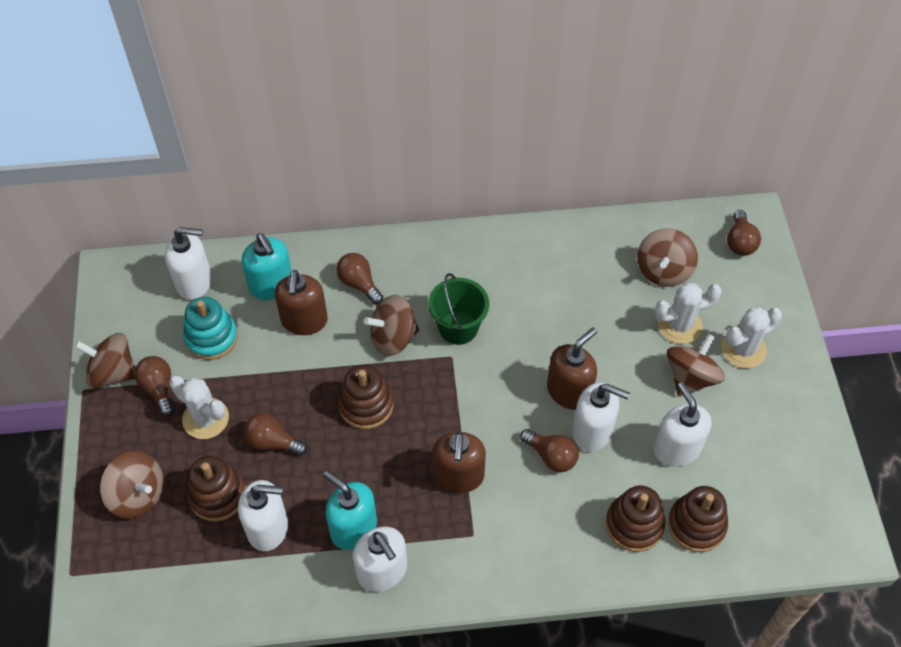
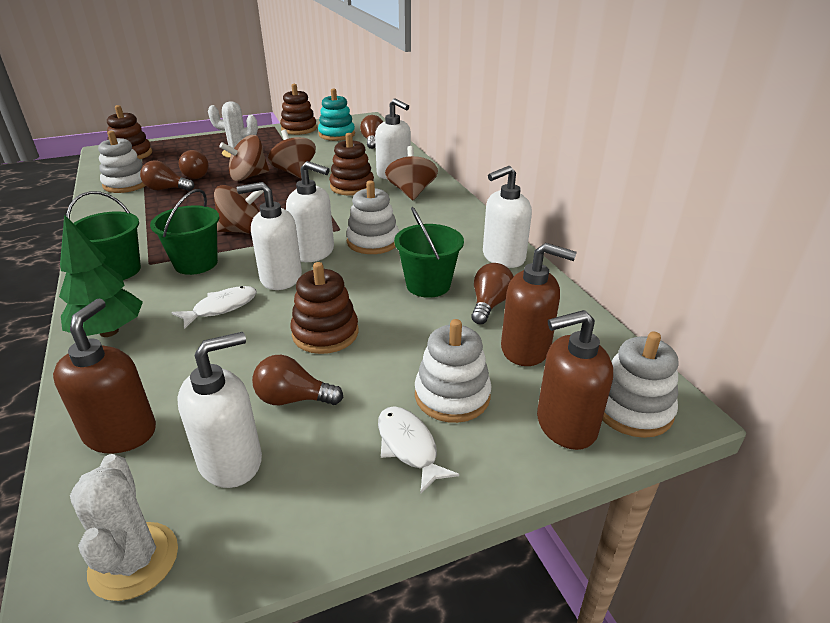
brown spinning top: 5 -> 4
green bucket: 1 -> 3
green tree: 0 -> 1
turquoise soap dispenser: 2 -> 0
white cactus: 3 -> 2
white fish: 0 -> 2
white stacking toy: 0 -> 4

